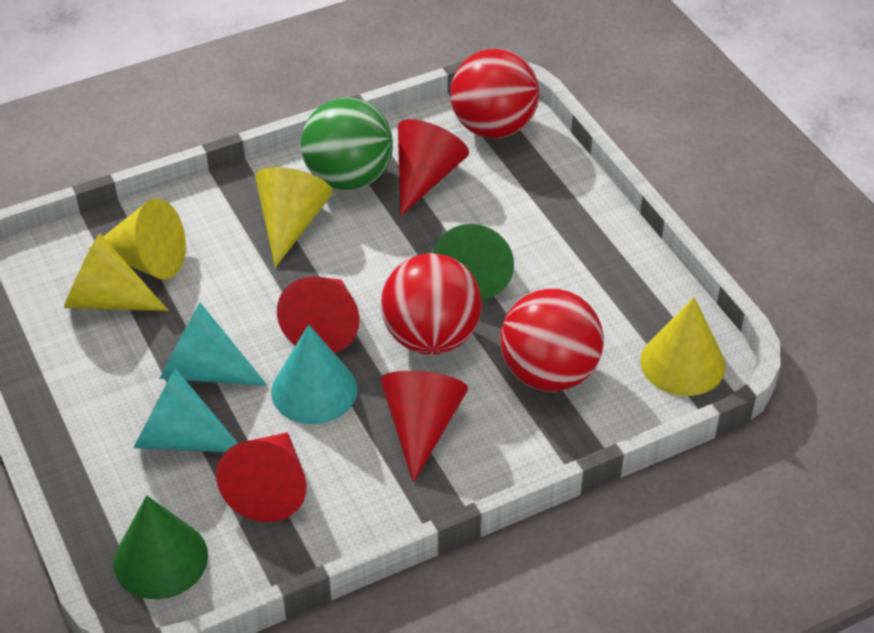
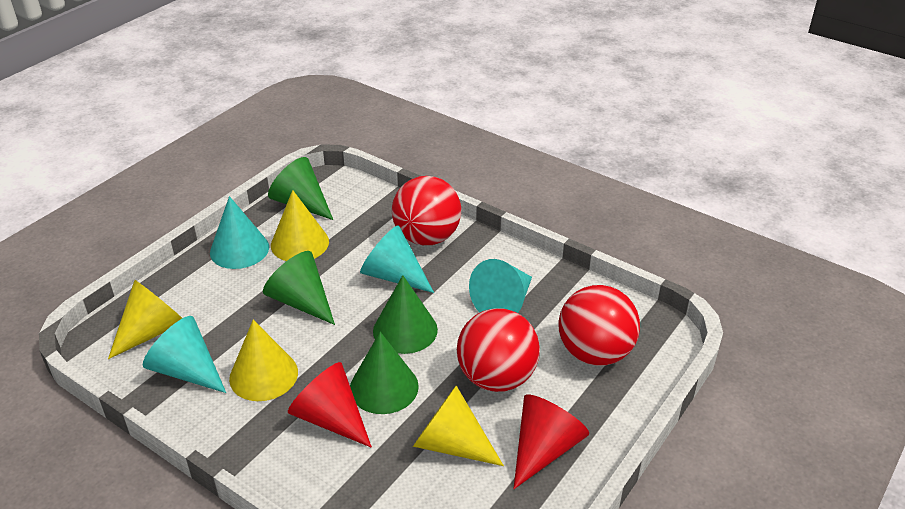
green ball: 1 -> 0
green cone: 2 -> 4
red cone: 4 -> 2
turquoise cone: 3 -> 4

